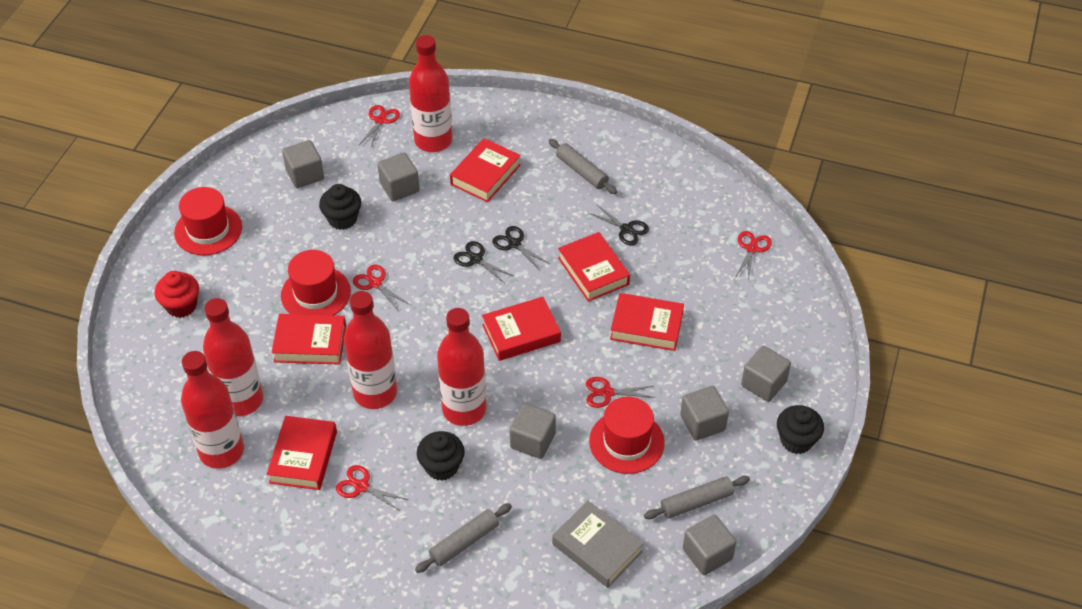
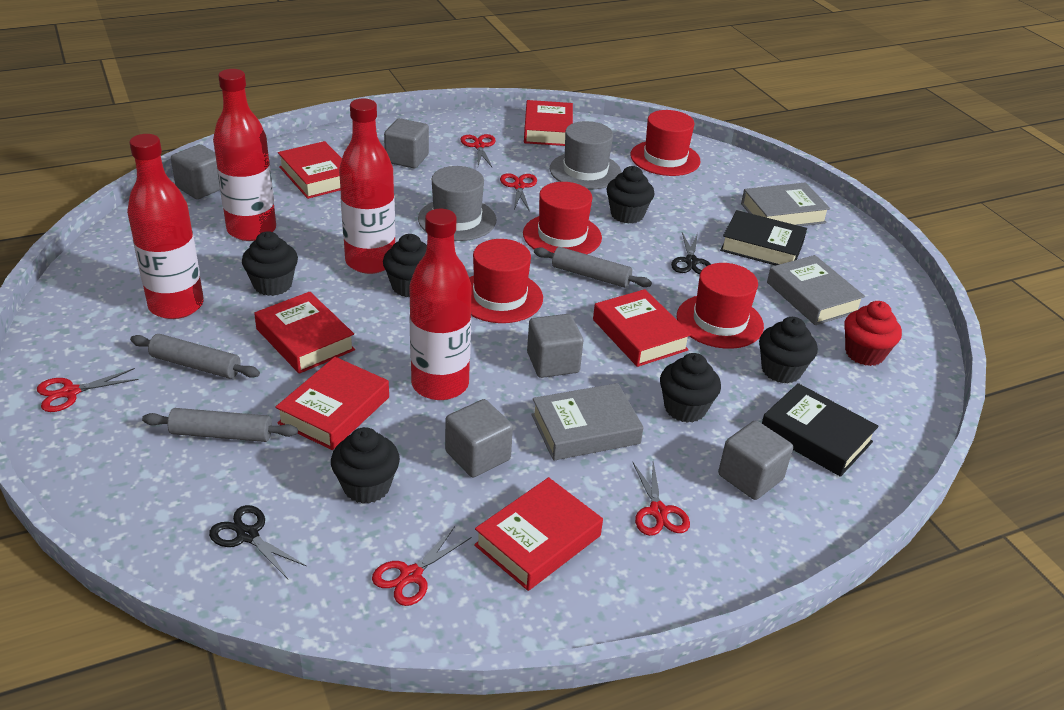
black book: 0 -> 2
black cupcake: 3 -> 6
black scissors: 3 -> 2
grey book: 1 -> 3
grey cube: 6 -> 5
grey hat: 0 -> 2
red bottle: 5 -> 4
red hat: 3 -> 4

